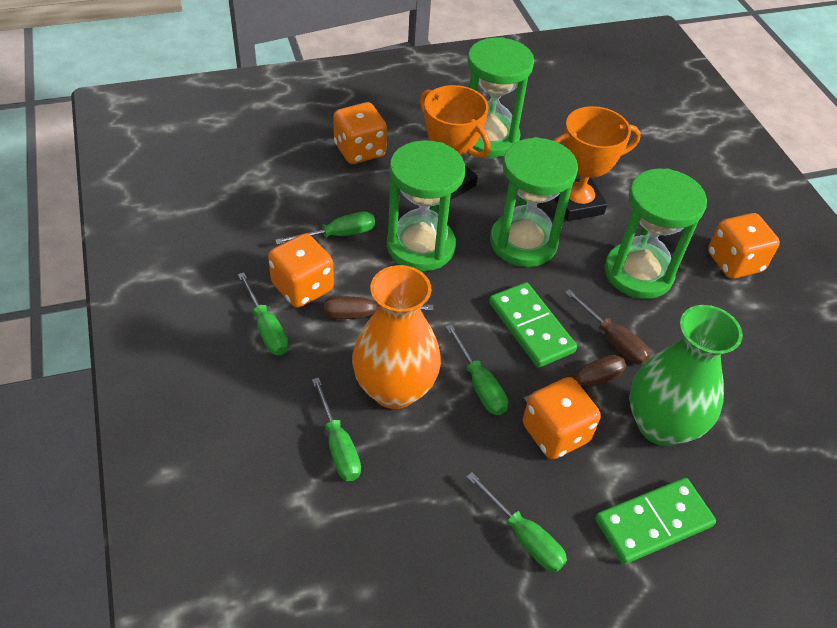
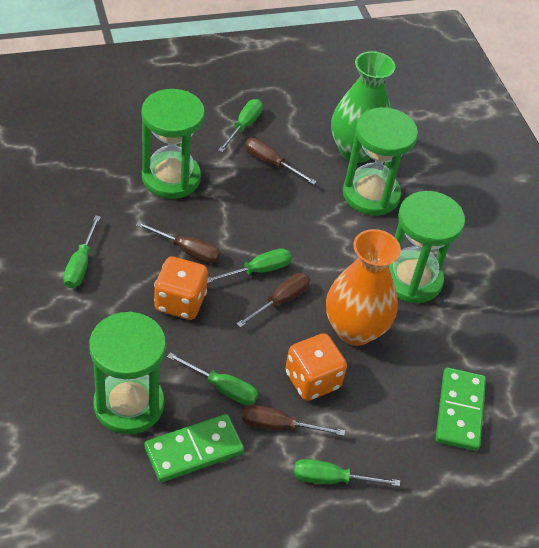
brown screwdriver: 3 -> 4
orange dice: 4 -> 2
orange trophy: 2 -> 0

